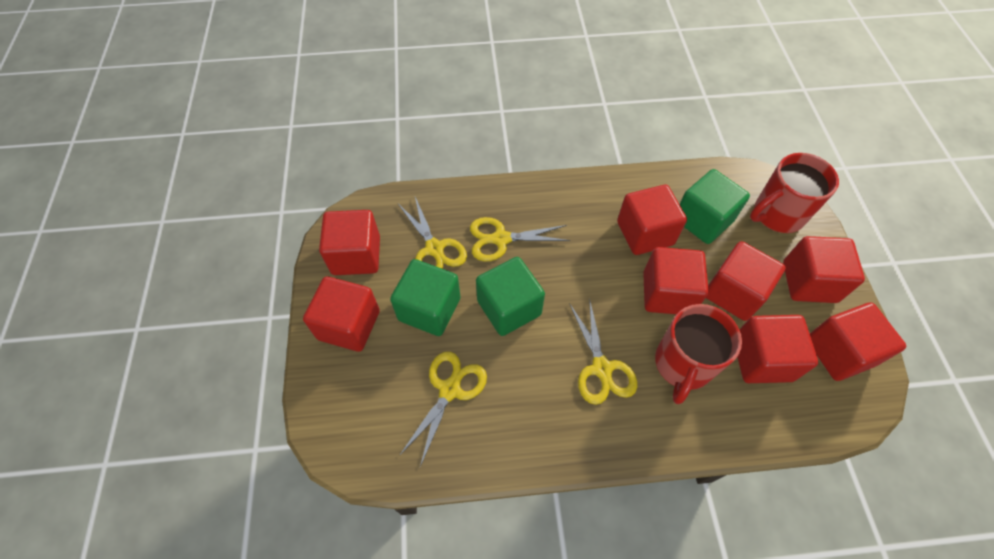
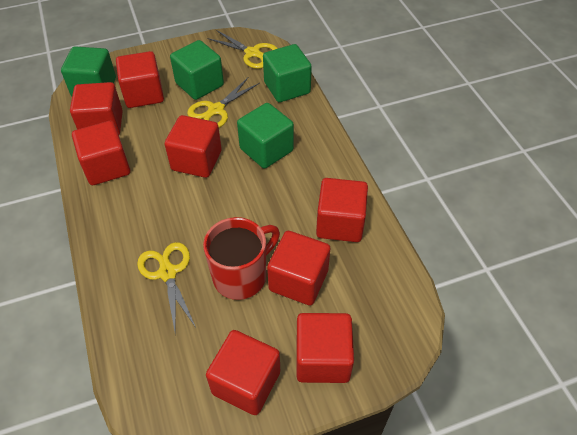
green cube: 3 -> 4
red mug: 2 -> 1
yellow scissors: 4 -> 3

